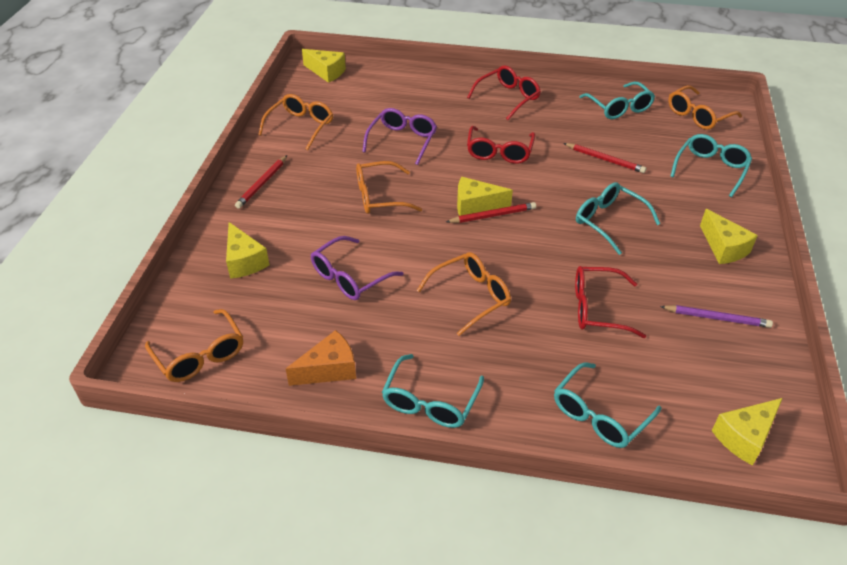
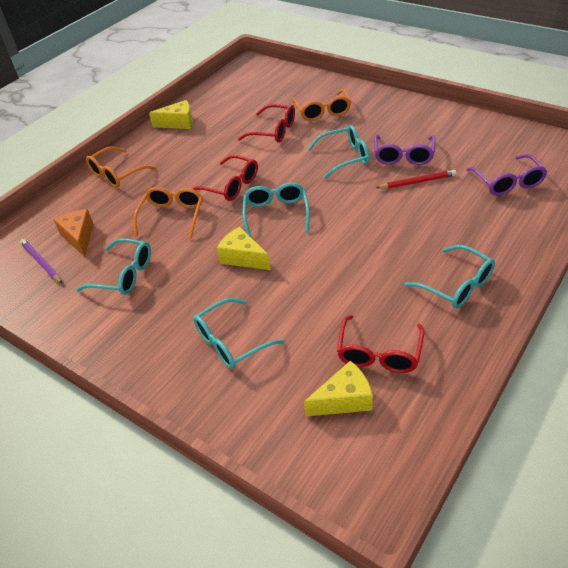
orange glasses: 5 -> 3
red pencil: 3 -> 1
yellow cheese: 5 -> 3

